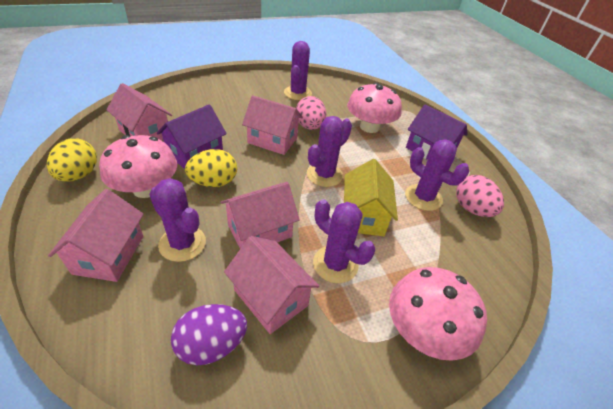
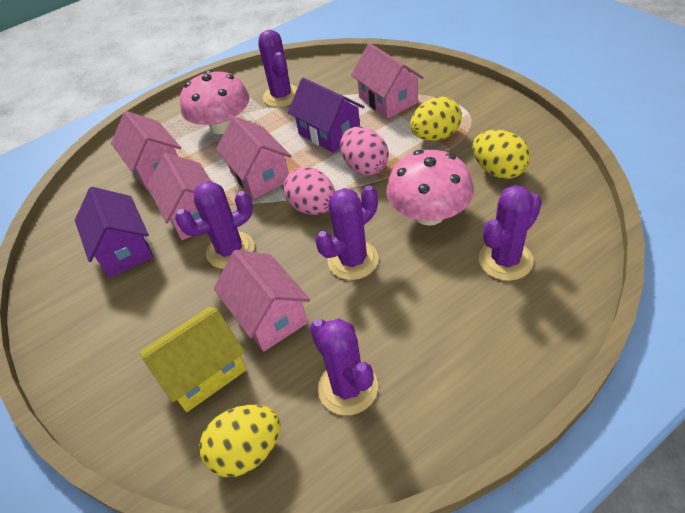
pink mushroom: 3 -> 2
purple egg: 1 -> 0
yellow egg: 2 -> 3

